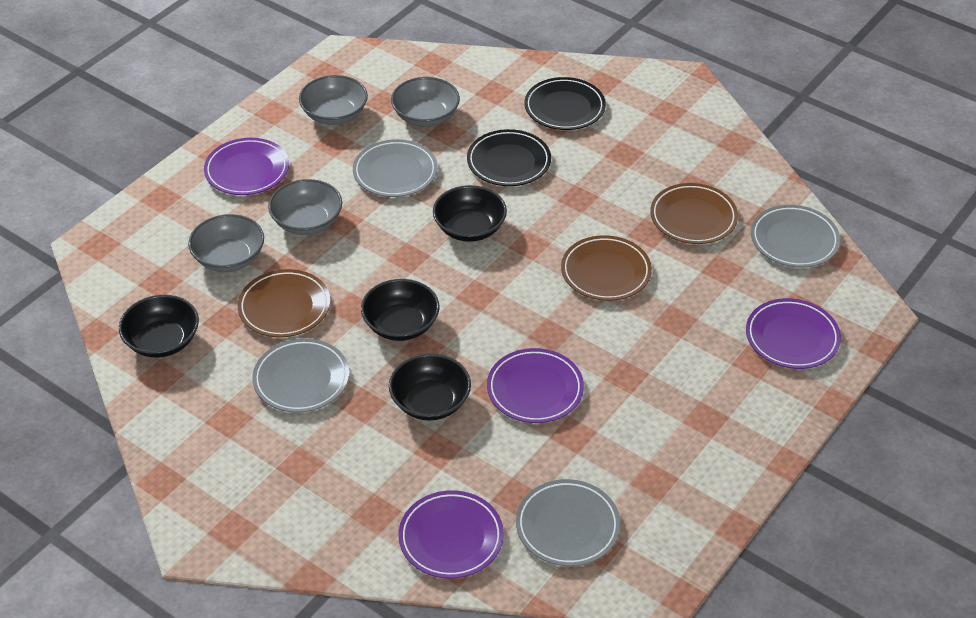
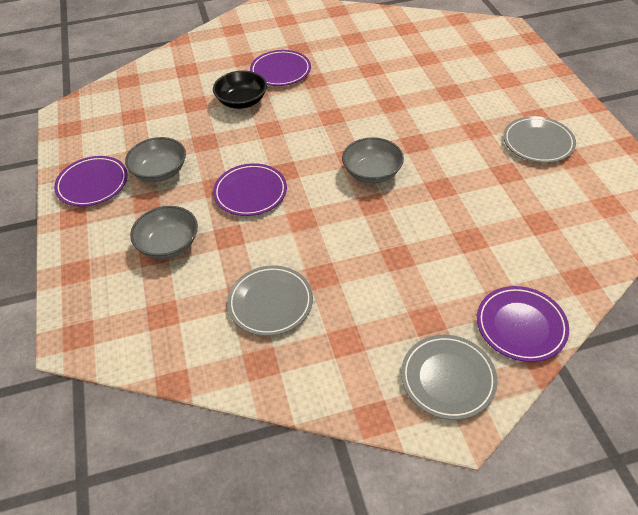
black bowl: 4 -> 1
black plate: 2 -> 0
brown plate: 3 -> 0
grey bowl: 4 -> 3
grey plate: 4 -> 3

